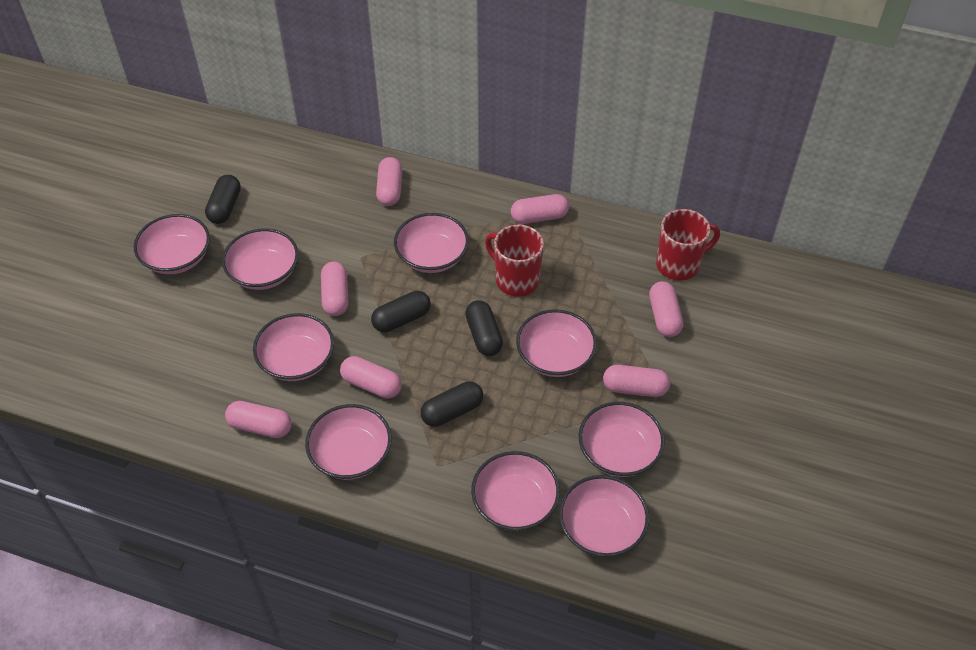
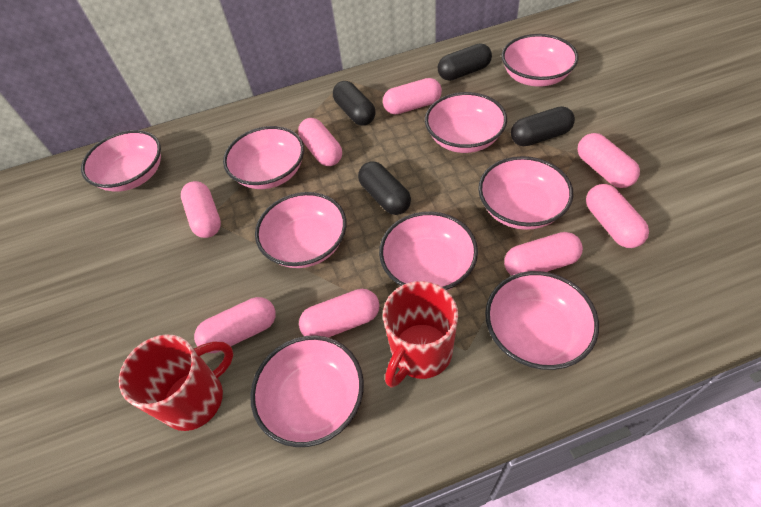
pink capsule: 7 -> 8

